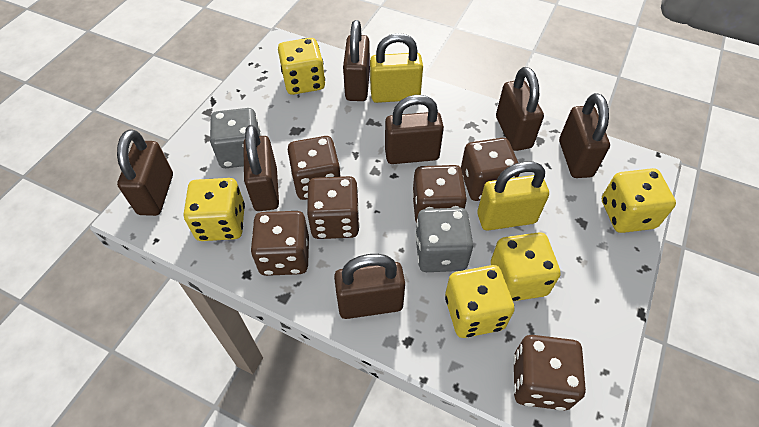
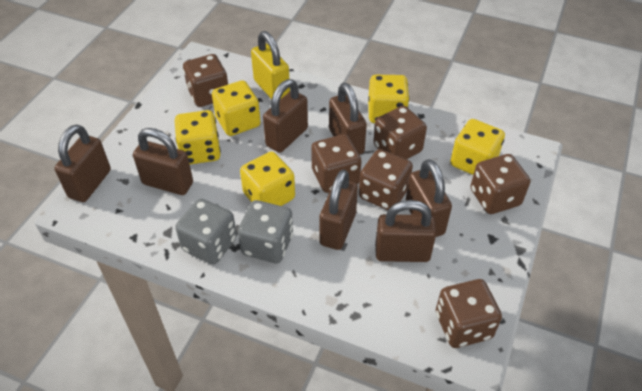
yellow padlock: 2 -> 1

